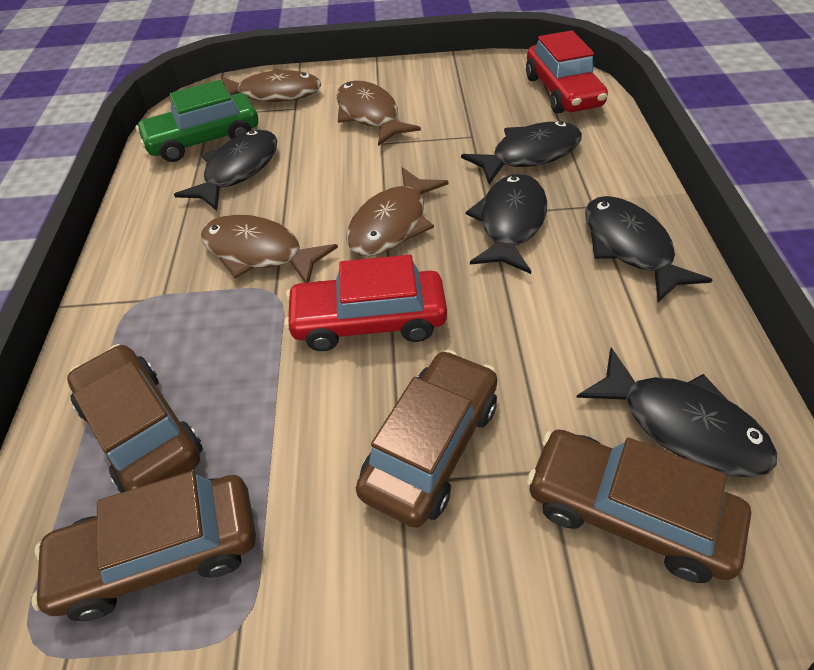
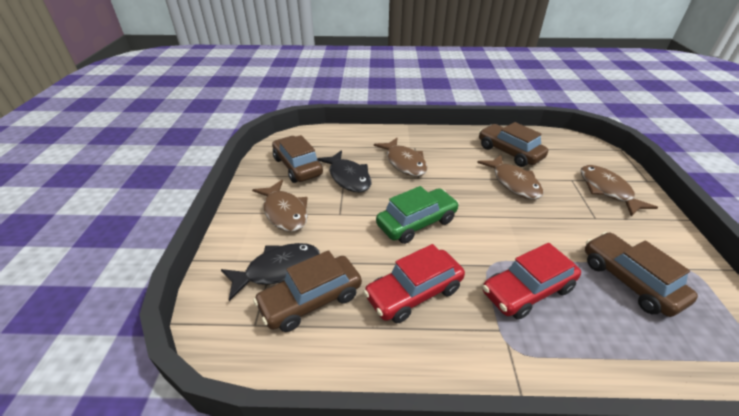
black fish: 5 -> 2

